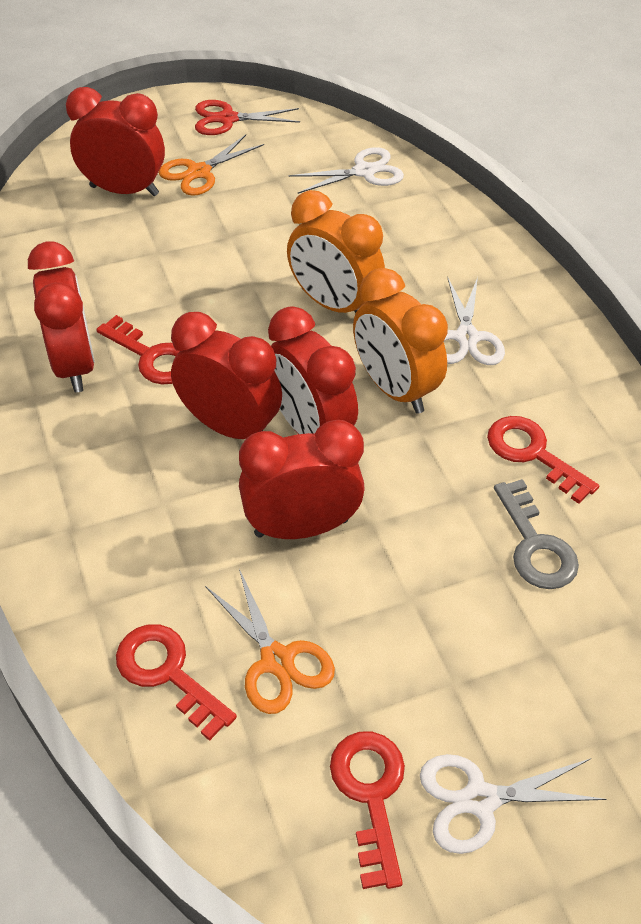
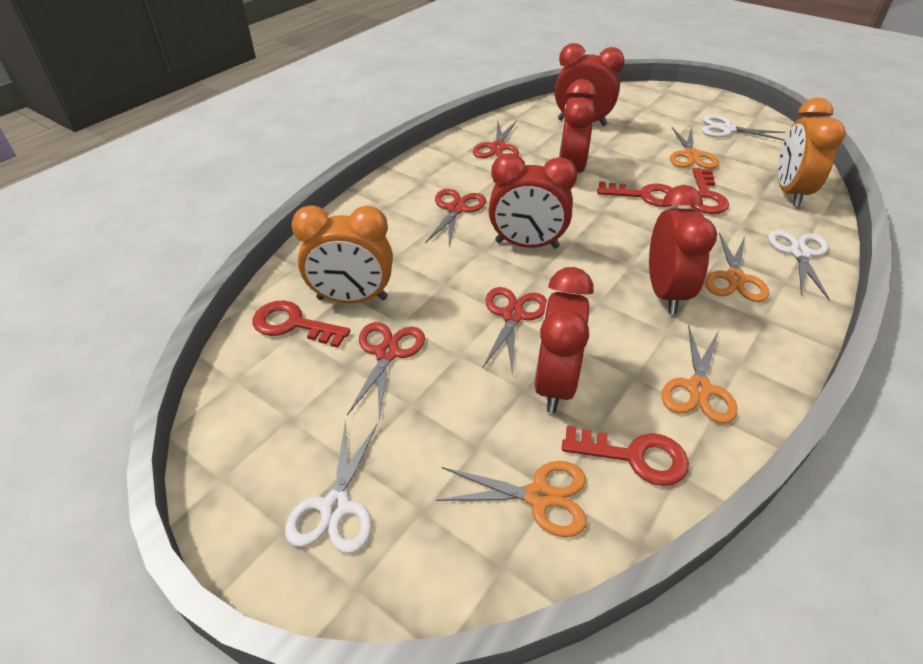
grey key: 1 -> 0
orange scissors: 2 -> 4
red scissors: 1 -> 4

